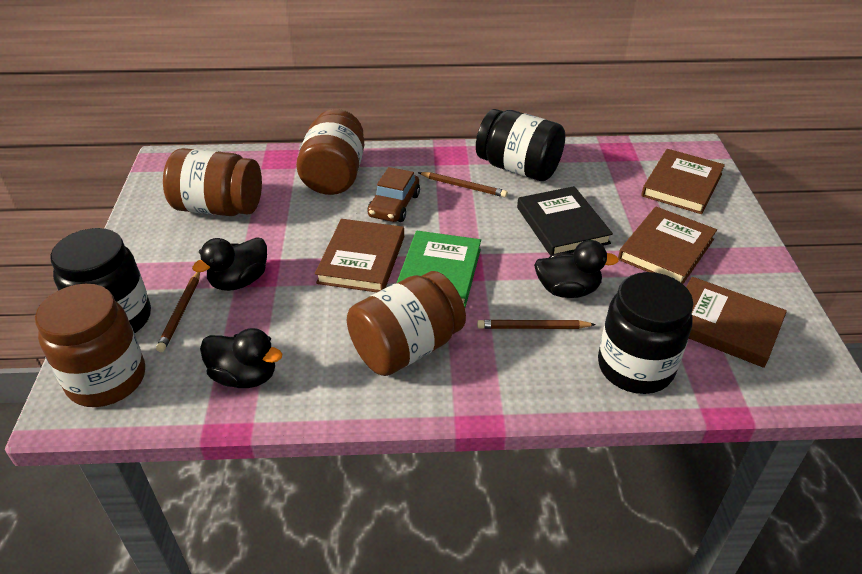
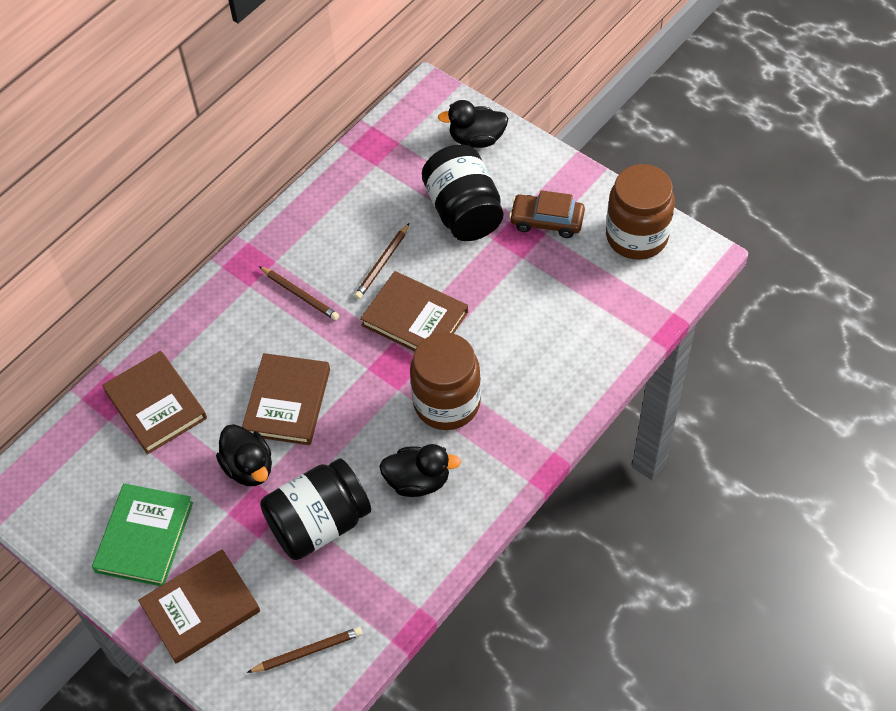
black book: 1 -> 0
black jar: 3 -> 2
brown jar: 4 -> 2

